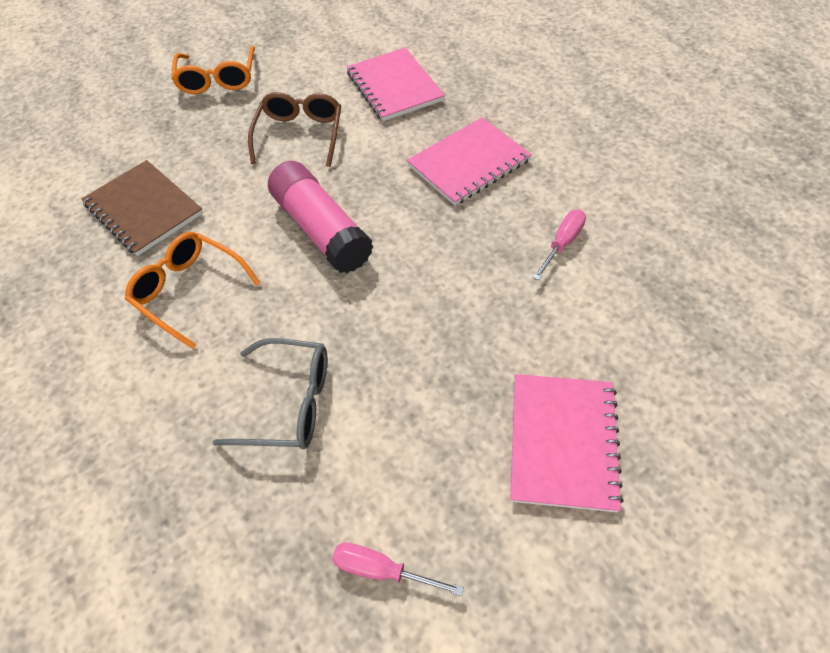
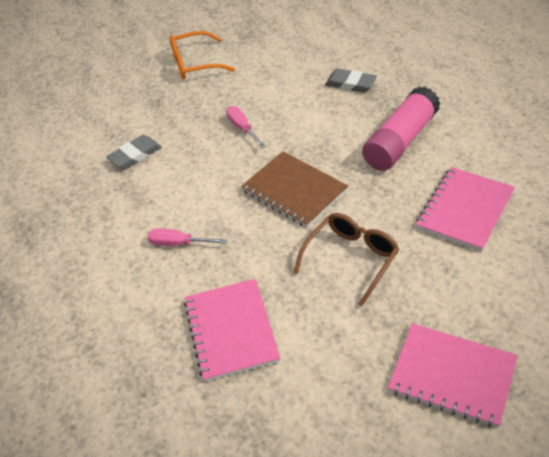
grey eraser: 0 -> 2
grey glasses: 1 -> 0
orange glasses: 2 -> 1

